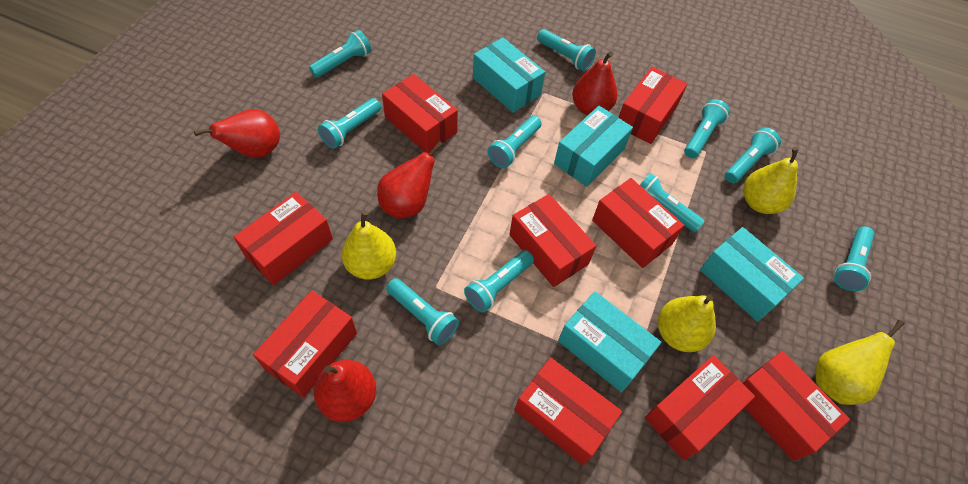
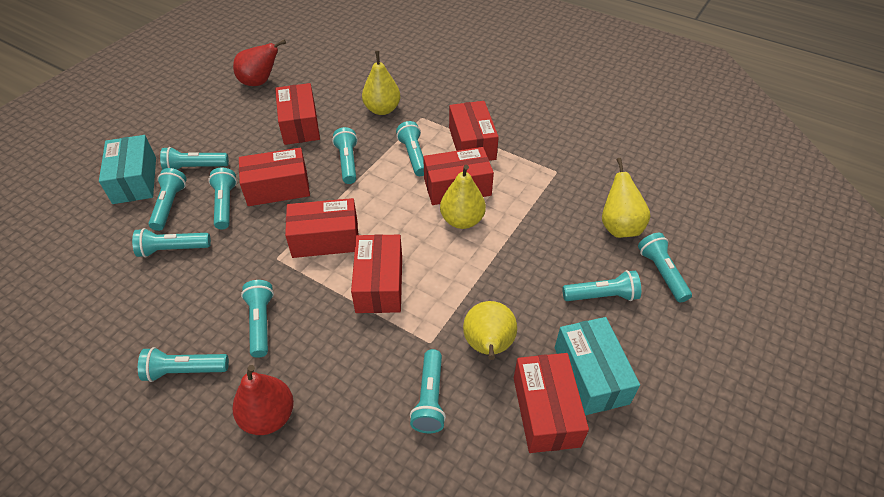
red box: 9 -> 7
red pear: 4 -> 2
turquoise box: 4 -> 2
turquoise flashlight: 10 -> 11

